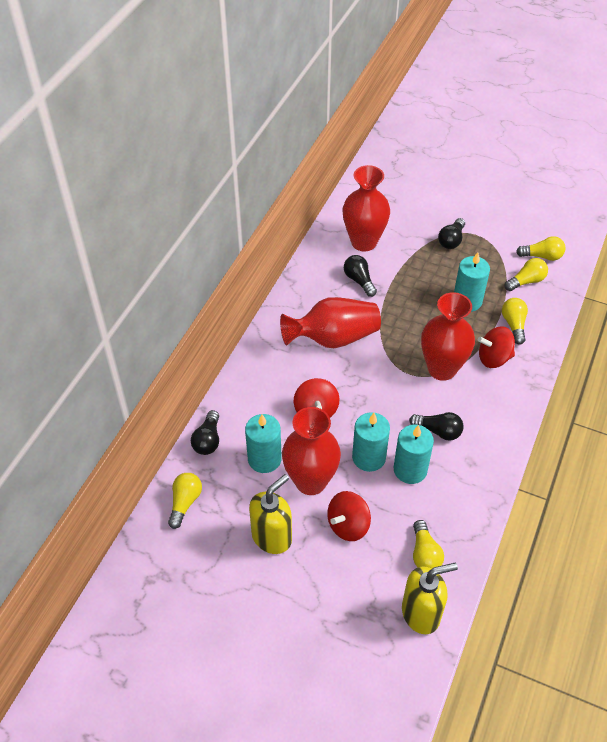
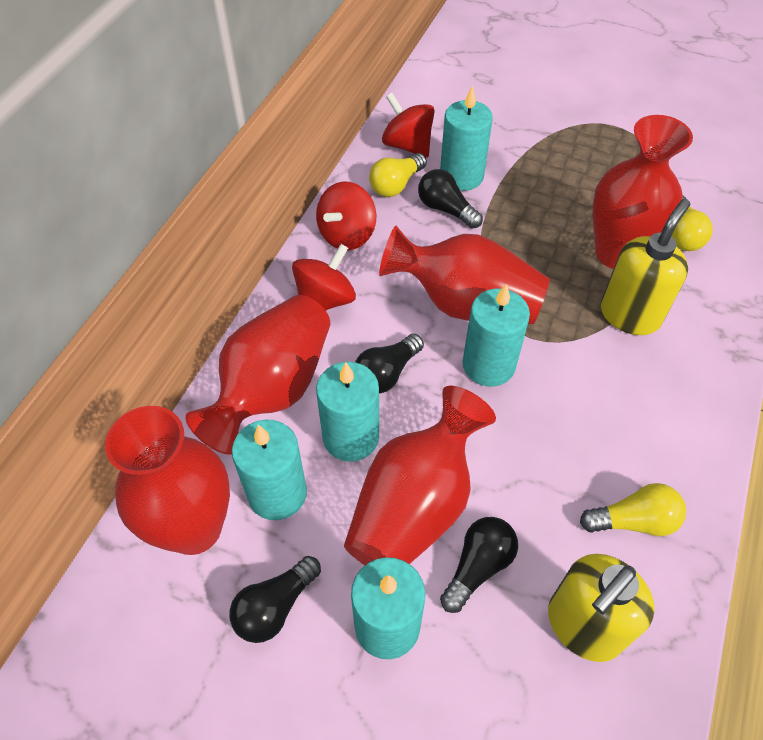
red vase: 4 -> 5
turquoise candle: 4 -> 5
yellow light bulb: 5 -> 3

